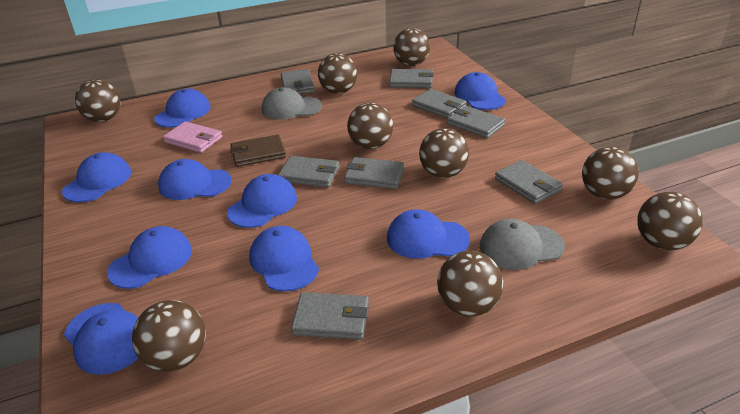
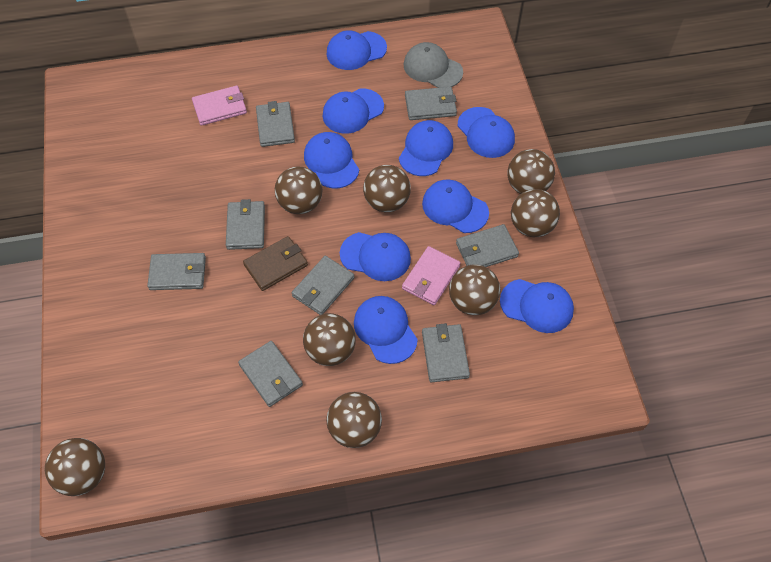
brown ball: 9 -> 8
grey cap: 2 -> 1
pink wallet: 1 -> 2

